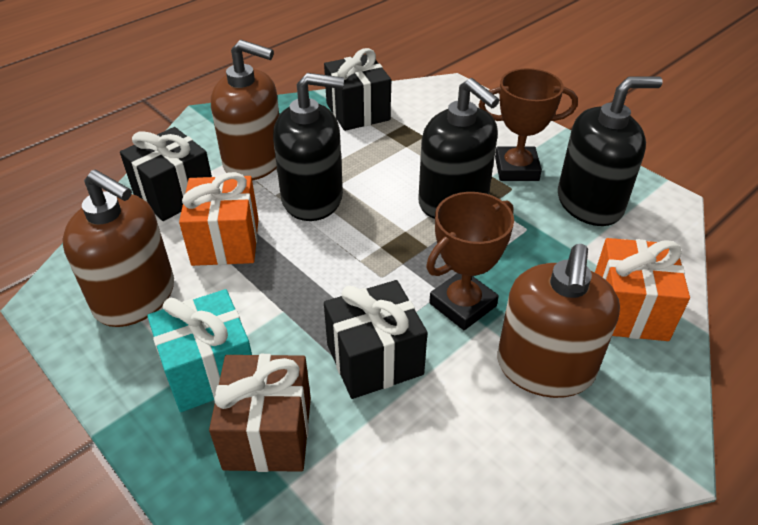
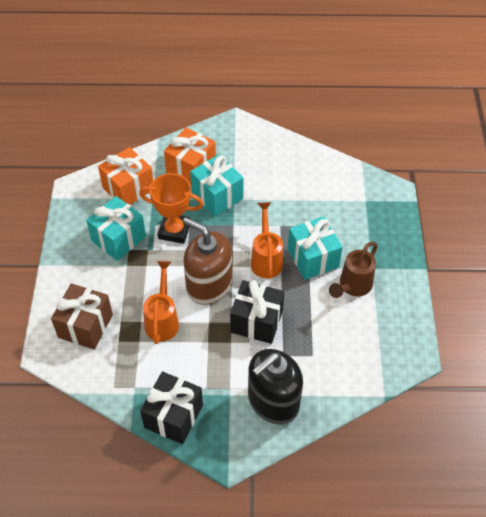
black gift: 3 -> 2
black soap dispenser: 3 -> 1
brown soap dispenser: 3 -> 1
brown trophy: 2 -> 0
brown watering can: 0 -> 1
orange trophy: 0 -> 1
orange watering can: 0 -> 2
turquoise gift: 1 -> 3

